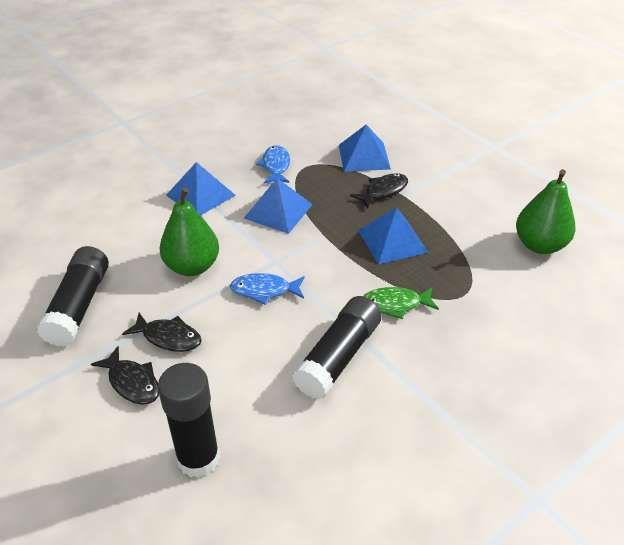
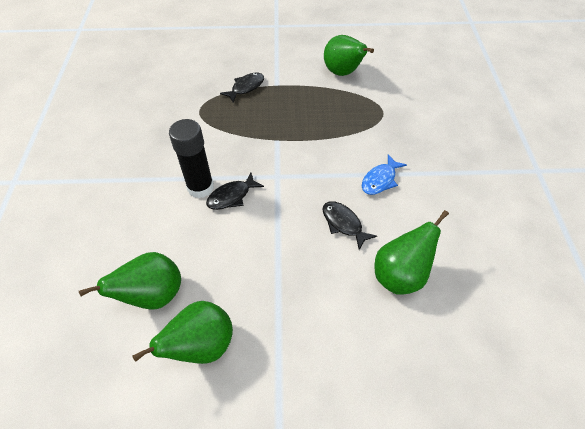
black glue stick: 3 -> 1
blue fish: 2 -> 1
blue pyramid: 4 -> 0
green fish: 1 -> 0
green pear: 2 -> 4

